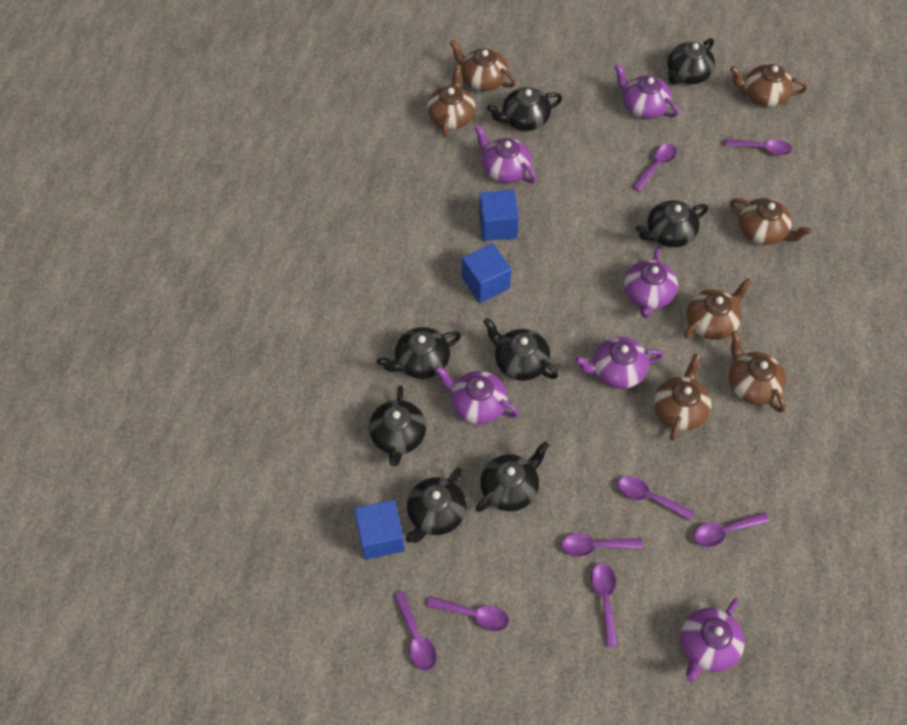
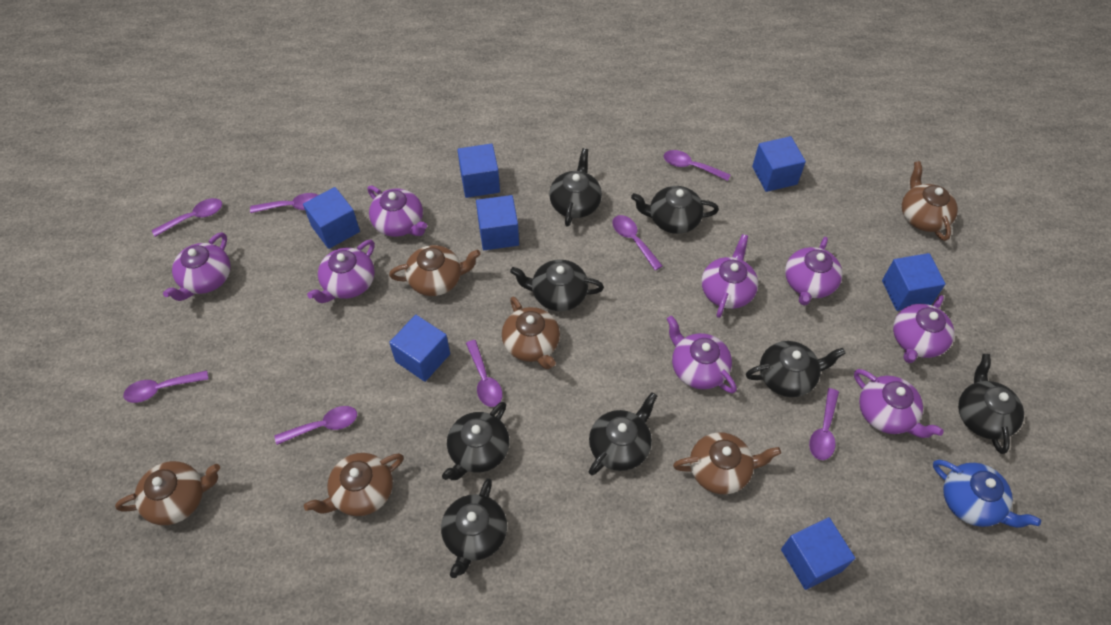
blue cube: 3 -> 7
blue teapot: 0 -> 1
brown teapot: 7 -> 6
purple teapot: 6 -> 8

